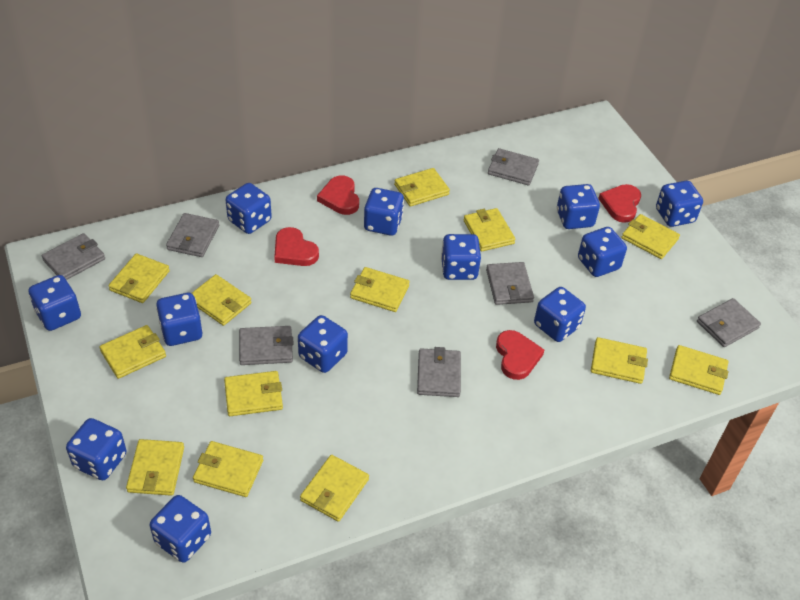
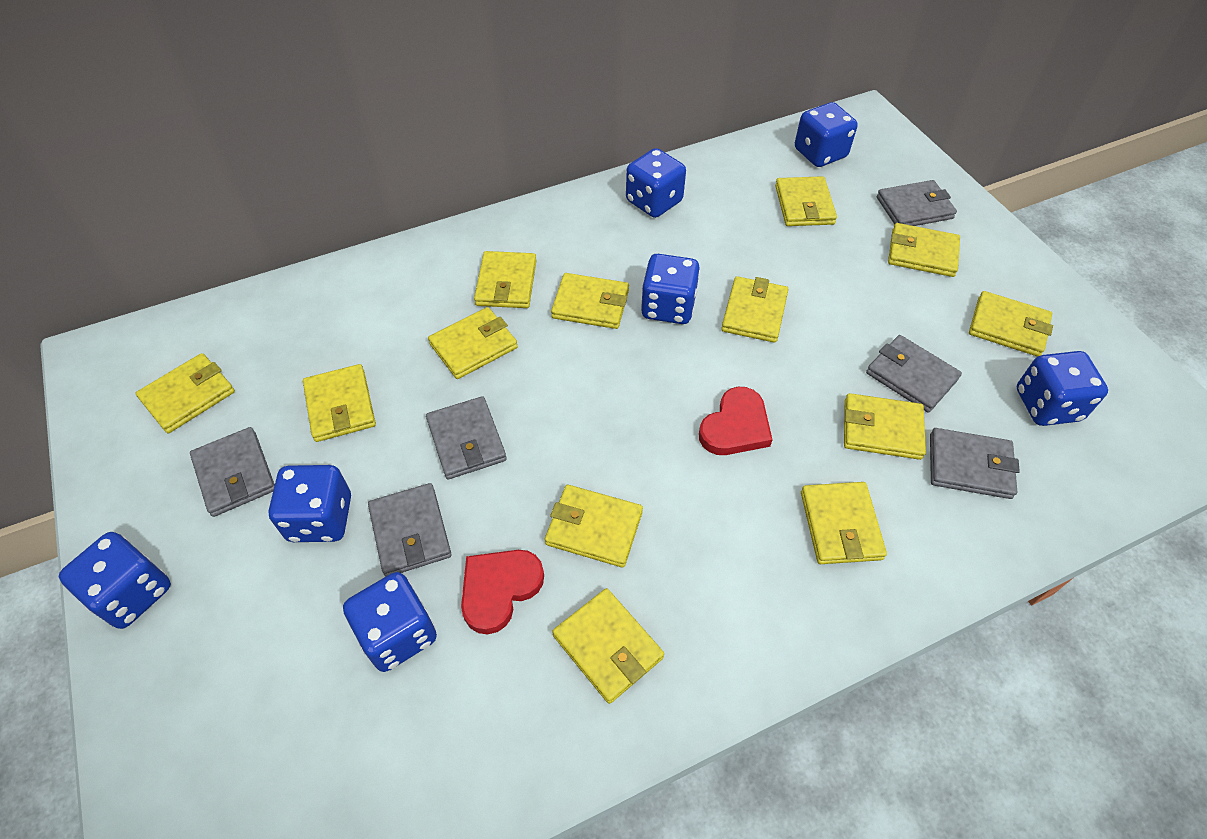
blue dice: 12 -> 7
grey wallet: 7 -> 6
red heart: 4 -> 2

